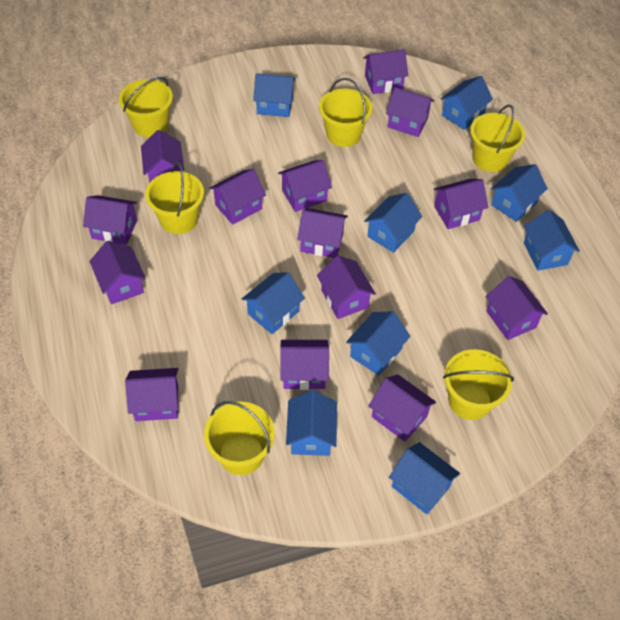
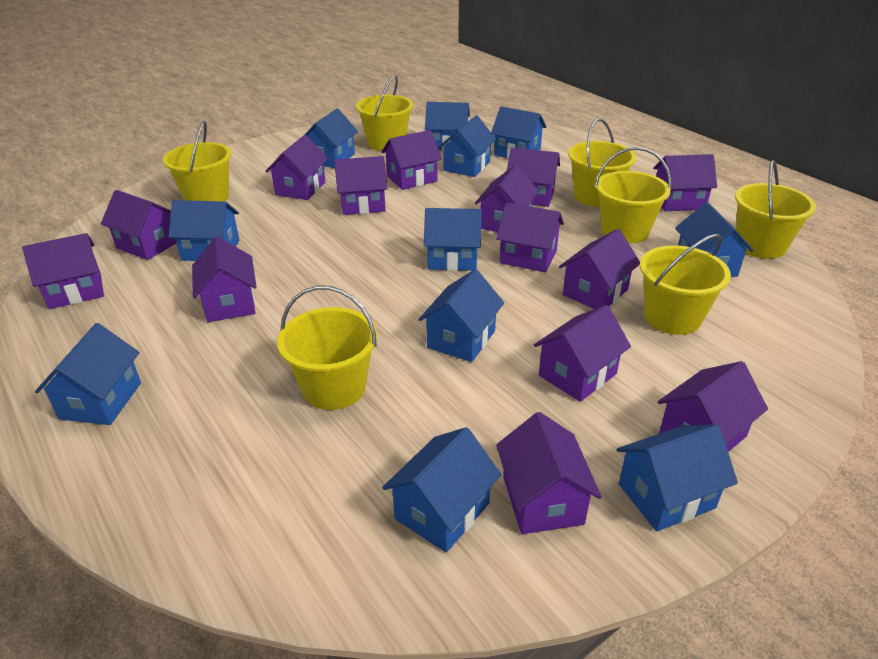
blue house: 9 -> 11
yellow bucket: 6 -> 7

